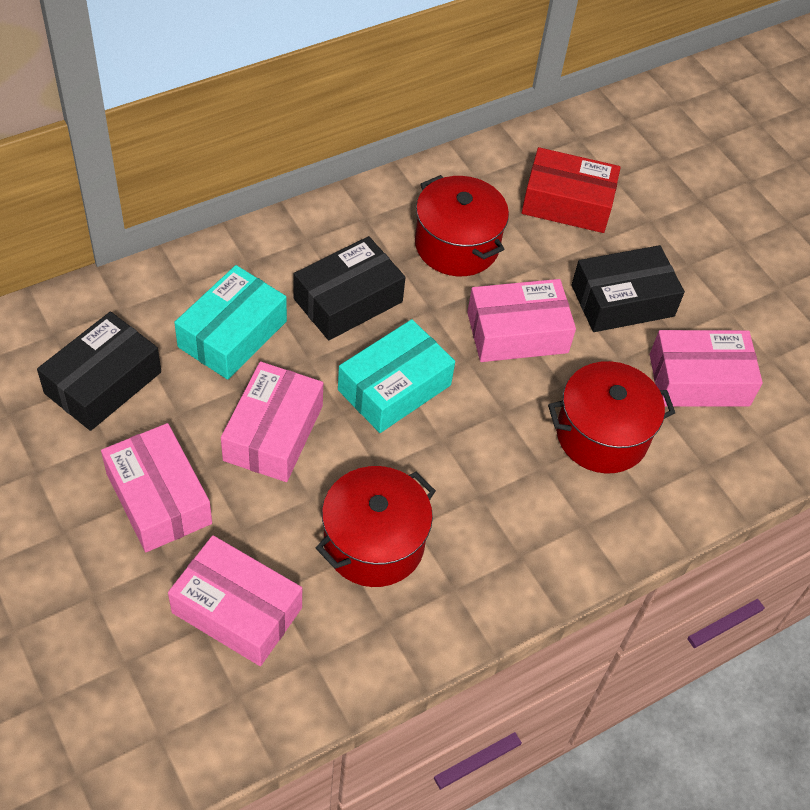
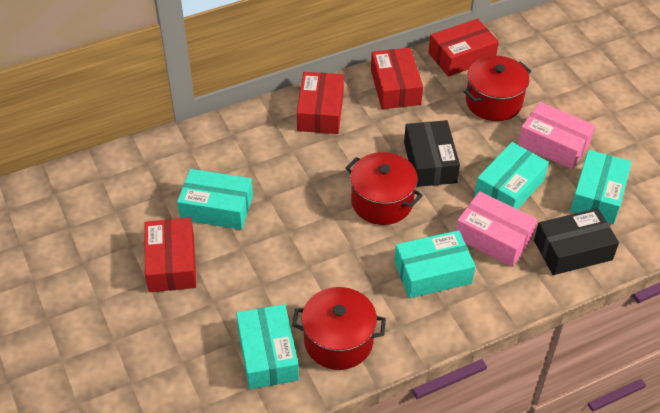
black box: 3 -> 2
pink box: 5 -> 2
red box: 1 -> 4
turquoise box: 2 -> 5

